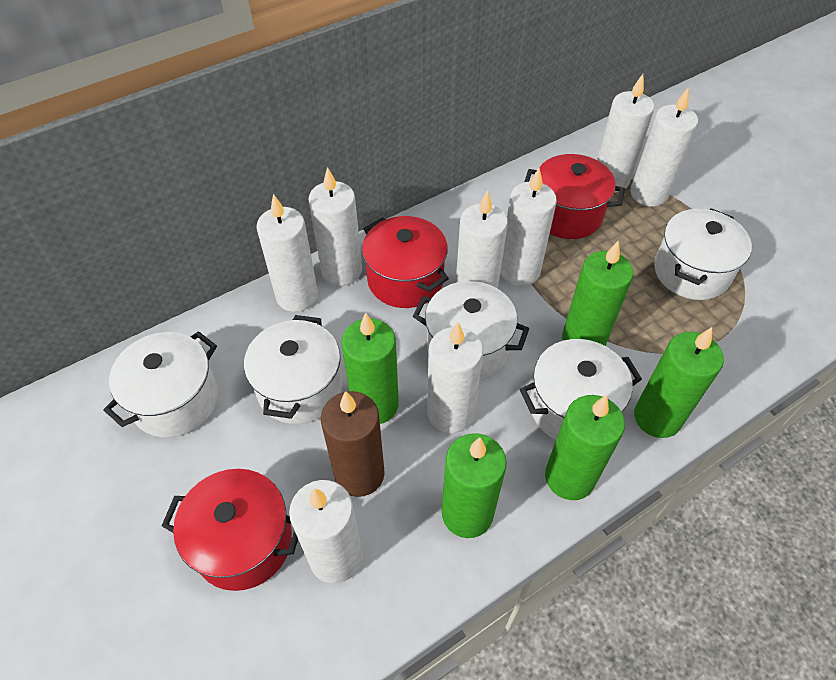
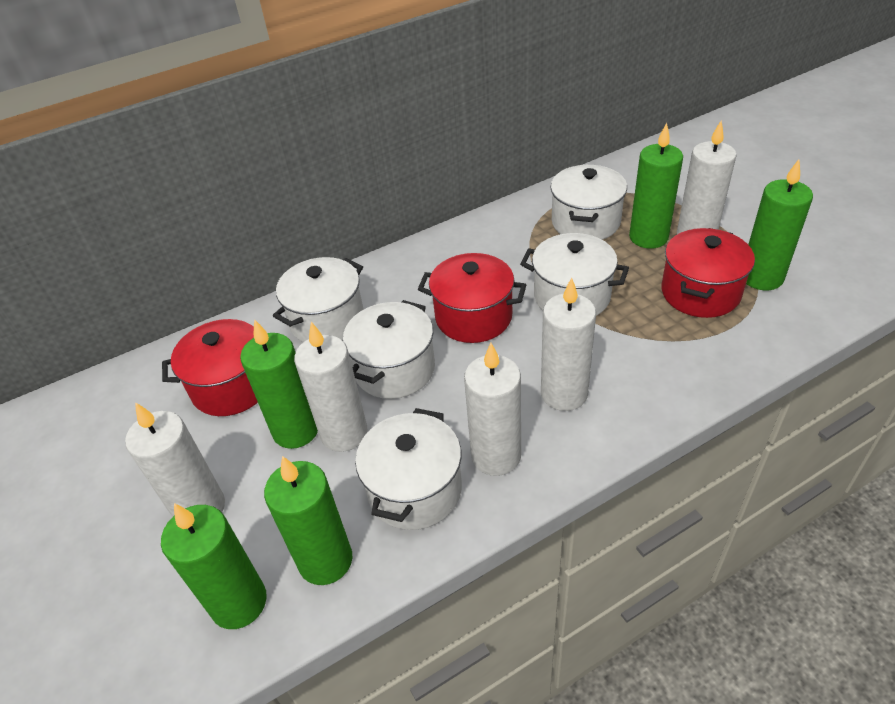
brown candle: 1 -> 0
white candle: 8 -> 5

